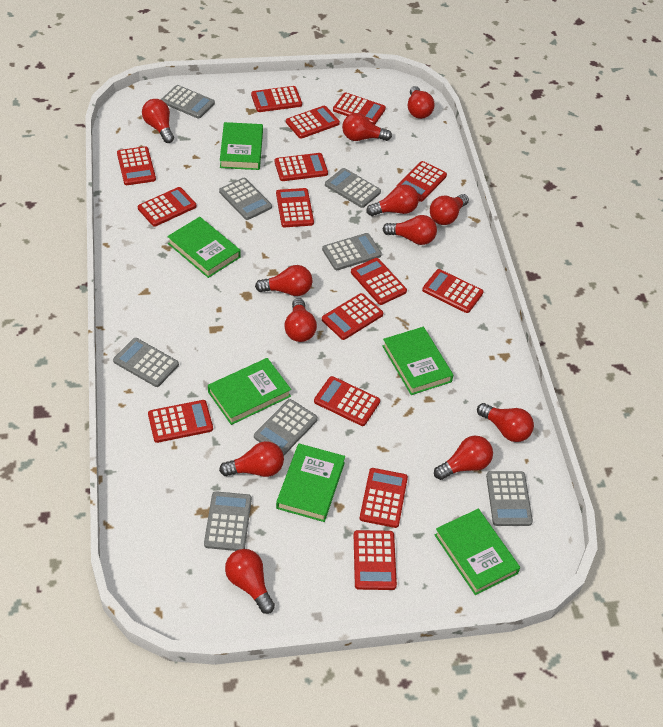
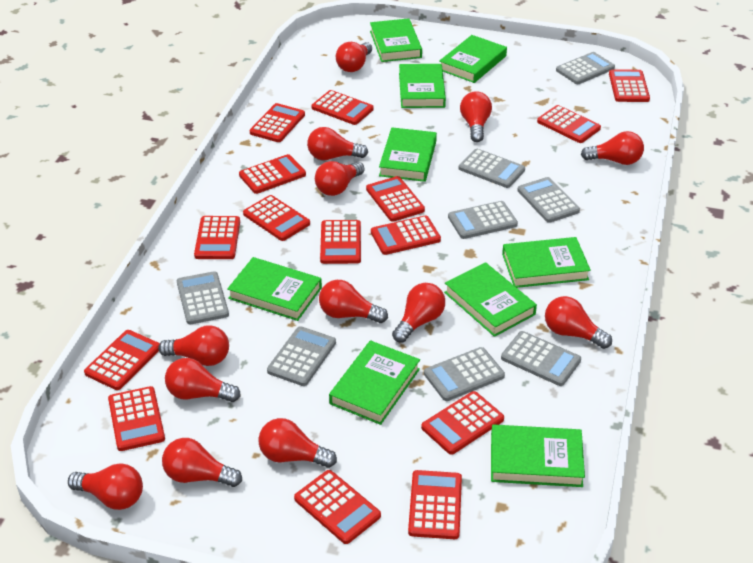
green book: 6 -> 9
red light bulb: 12 -> 13

